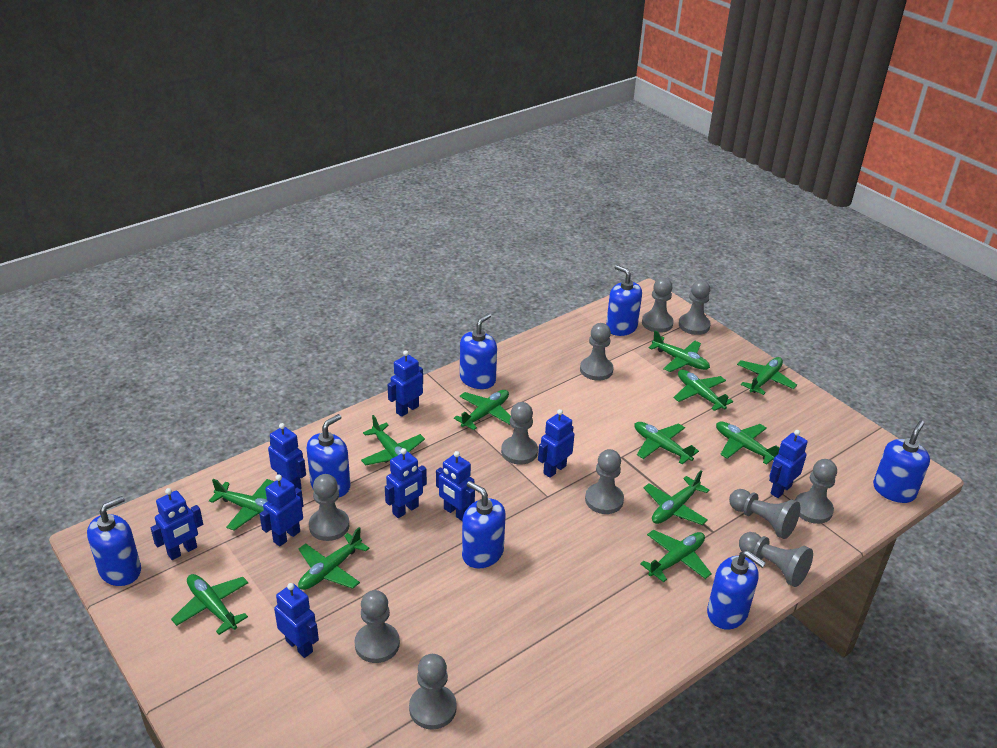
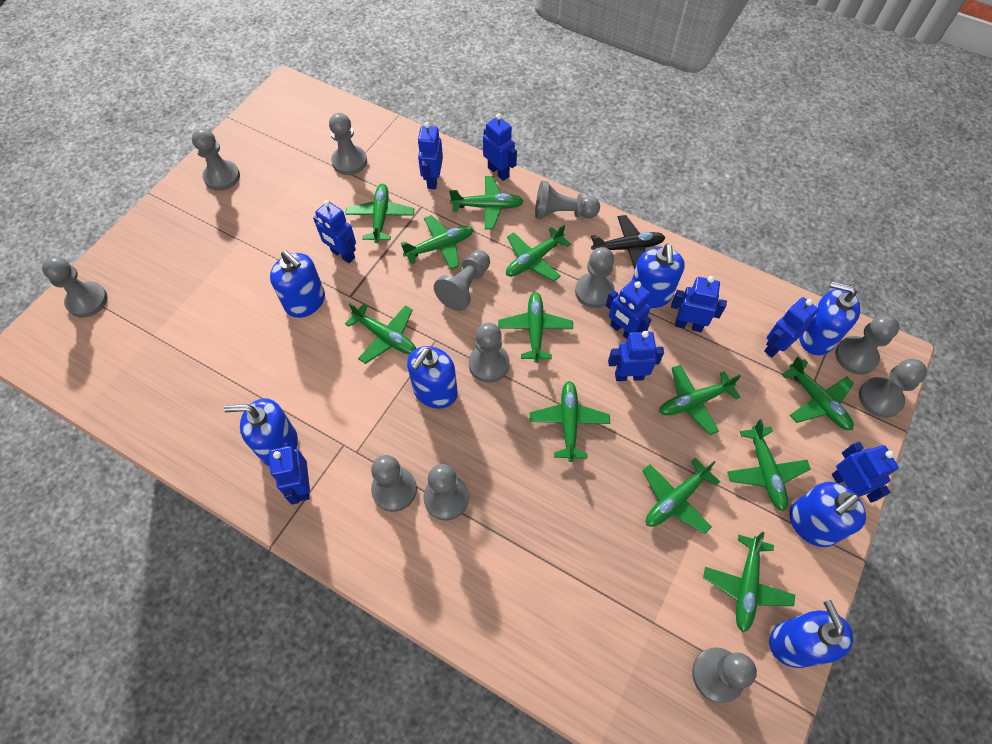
black plane: 0 -> 1
grey pawn: 11 -> 12

